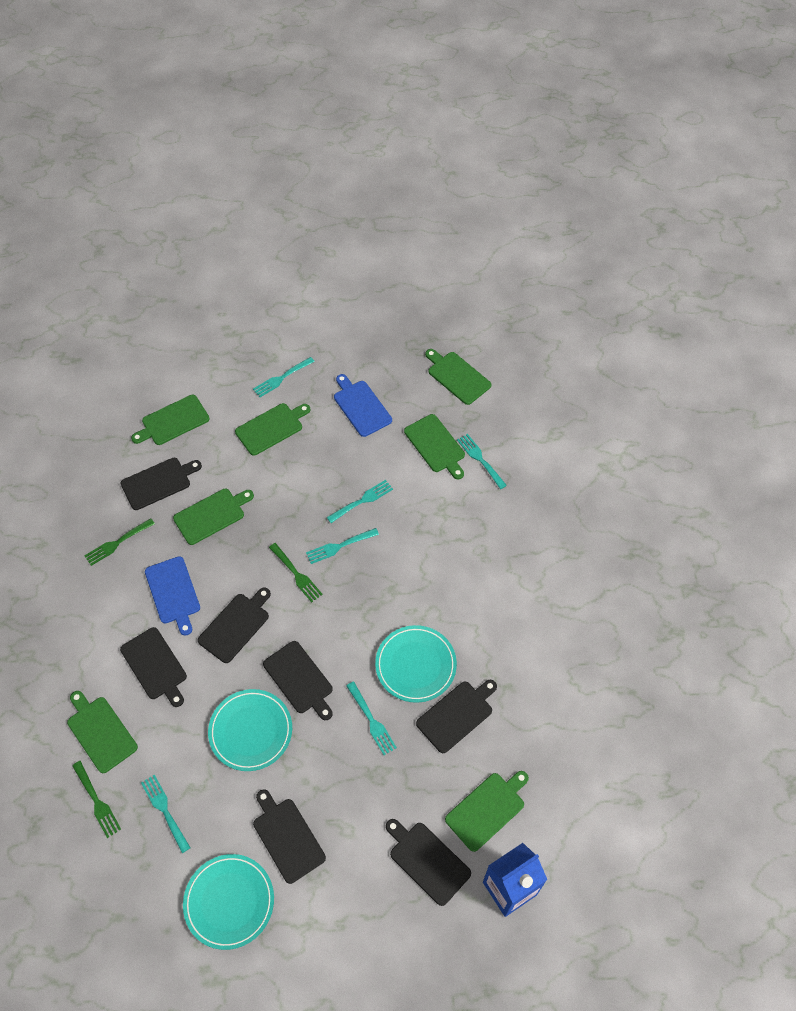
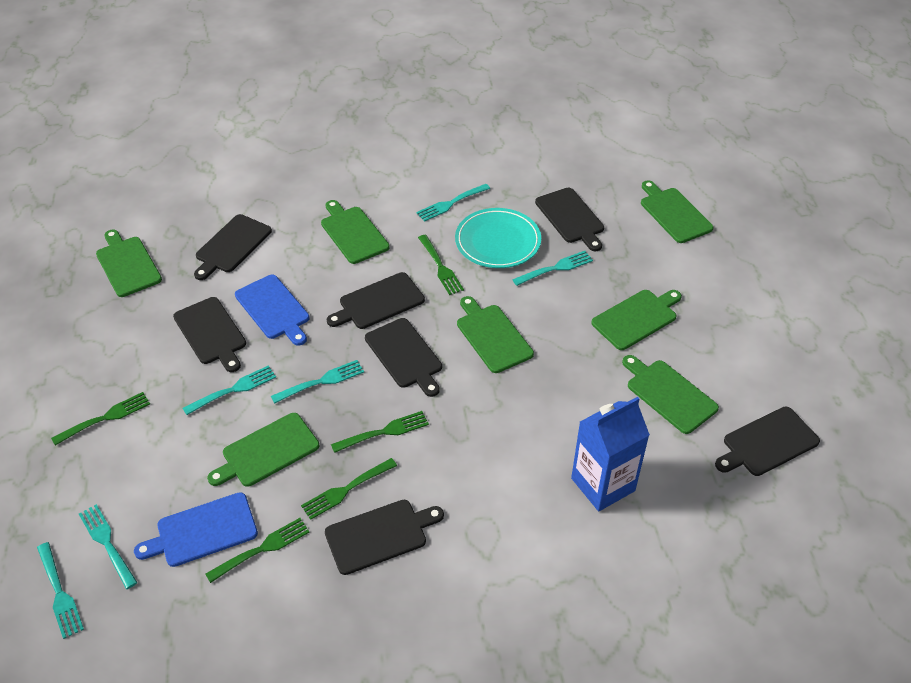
green fork: 3 -> 5
turquoise plate: 3 -> 1

